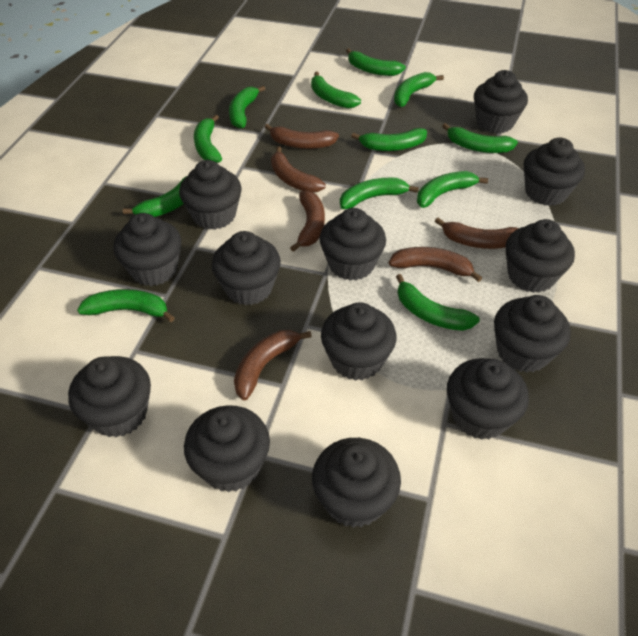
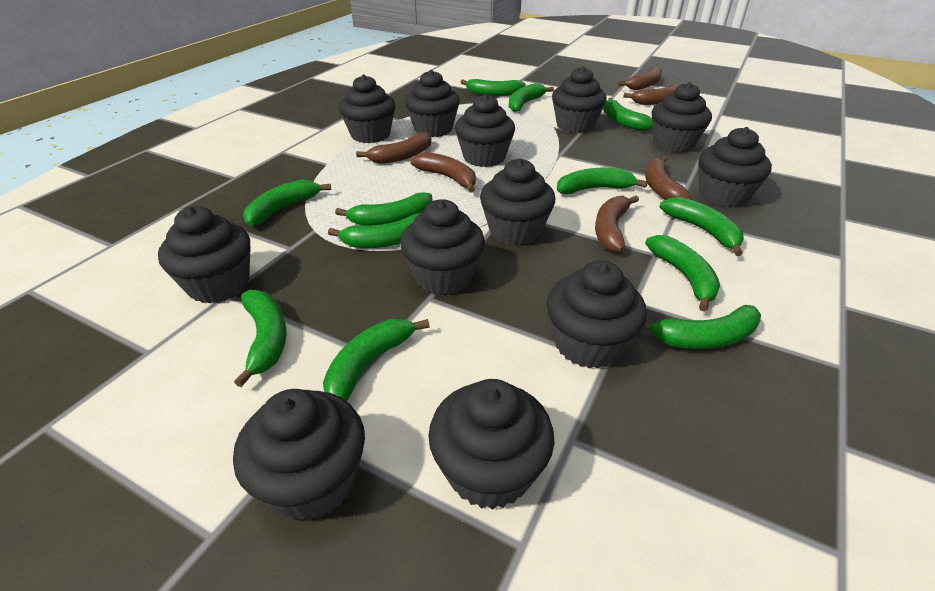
black cupcake: 13 -> 12

